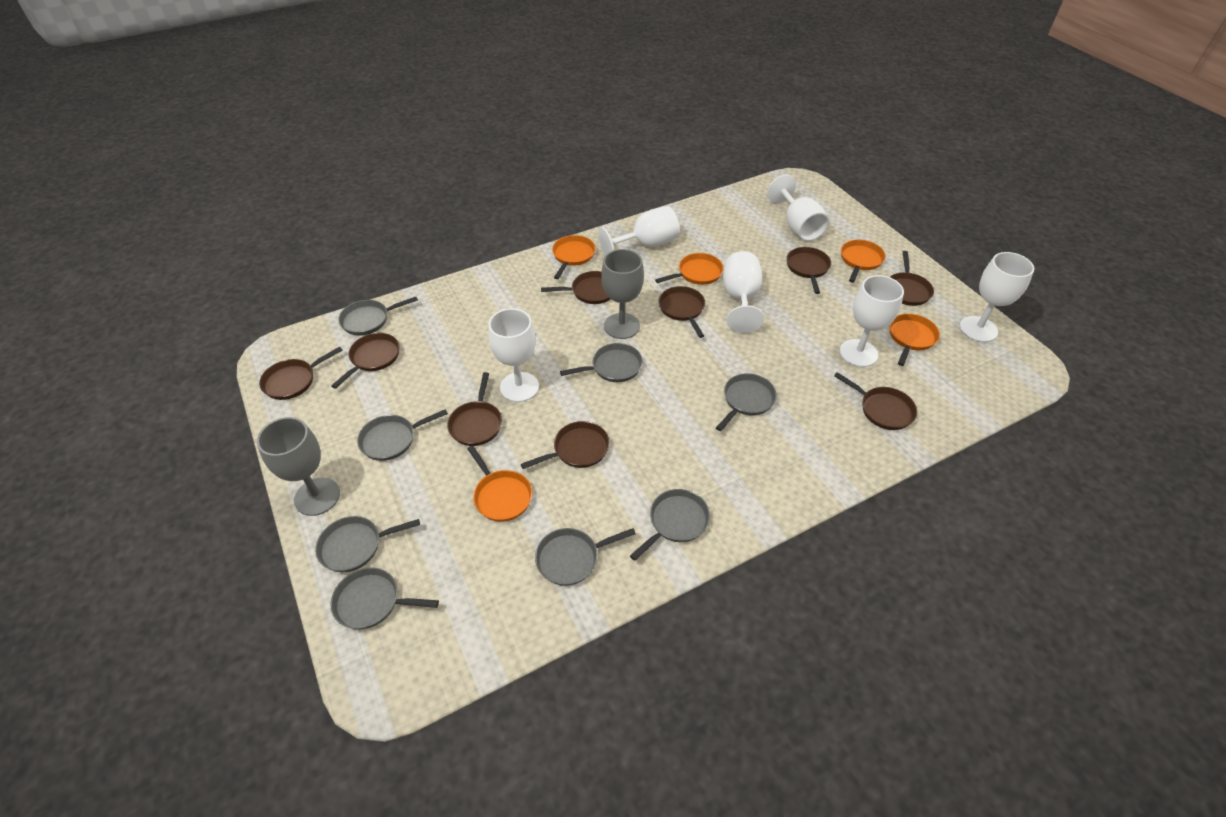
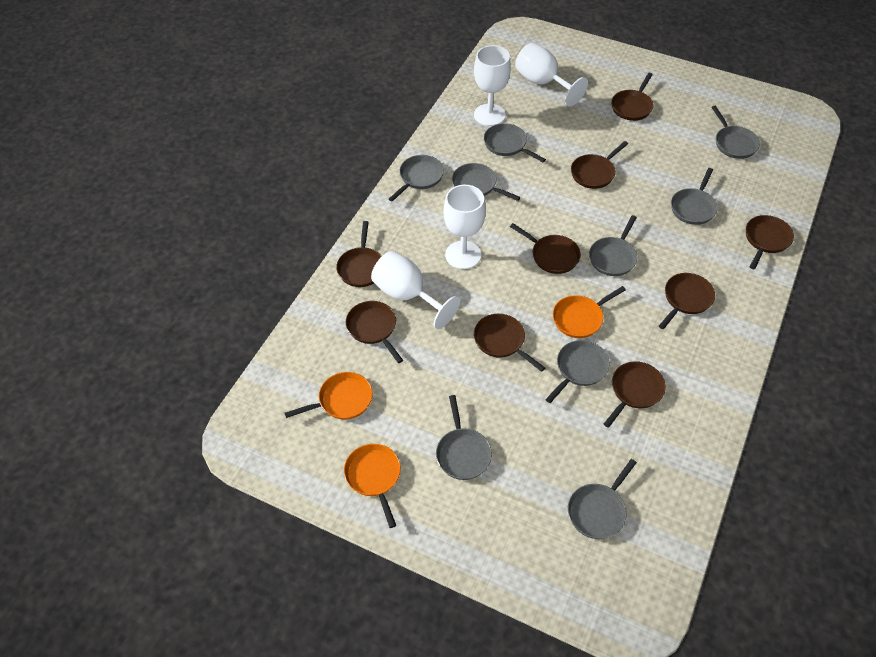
grey goblet: 2 -> 0
grey pan: 8 -> 9
orange pan: 5 -> 3
white goblet: 6 -> 4

